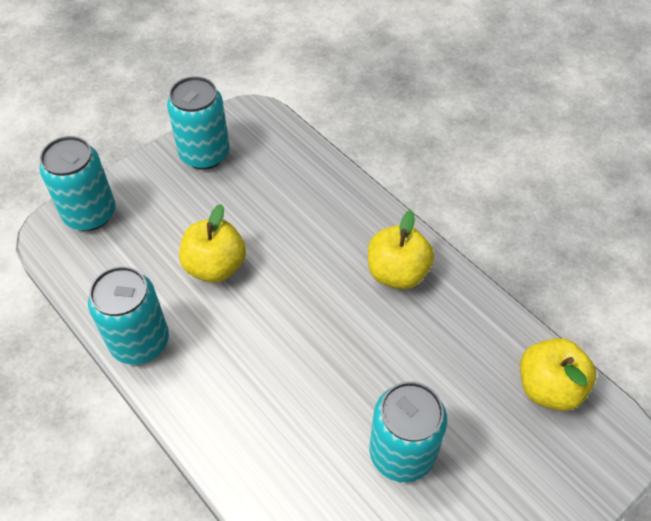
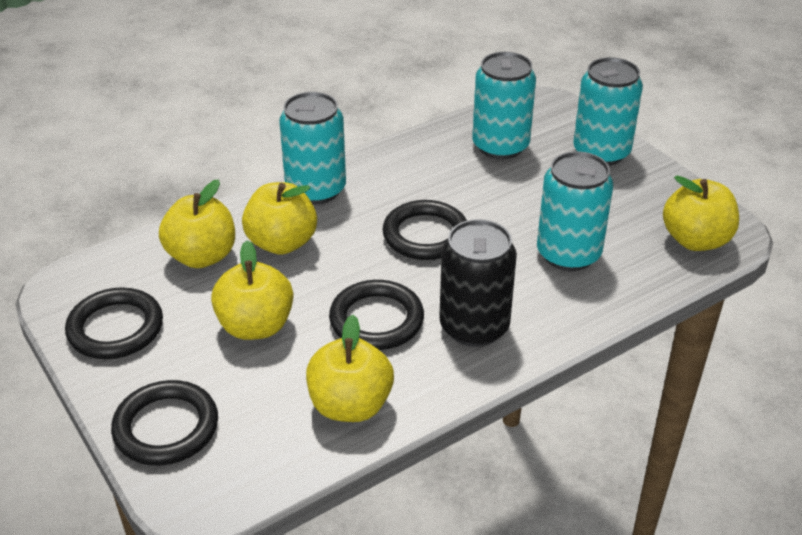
black can: 0 -> 1
black ring: 0 -> 4
yellow apple: 3 -> 5

